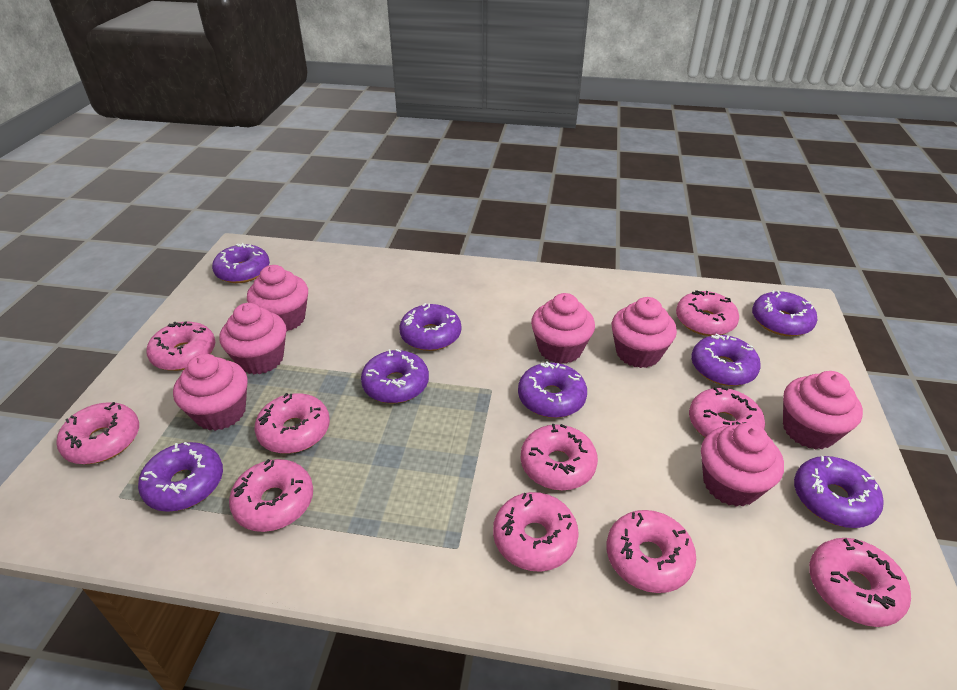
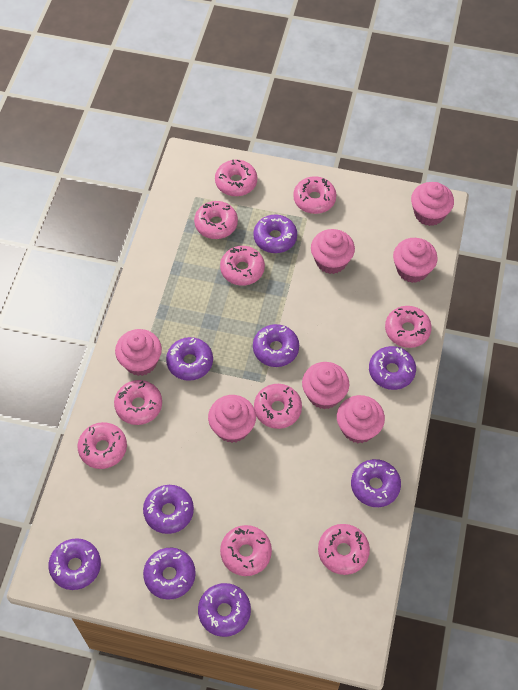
purple donut: 8 -> 9

